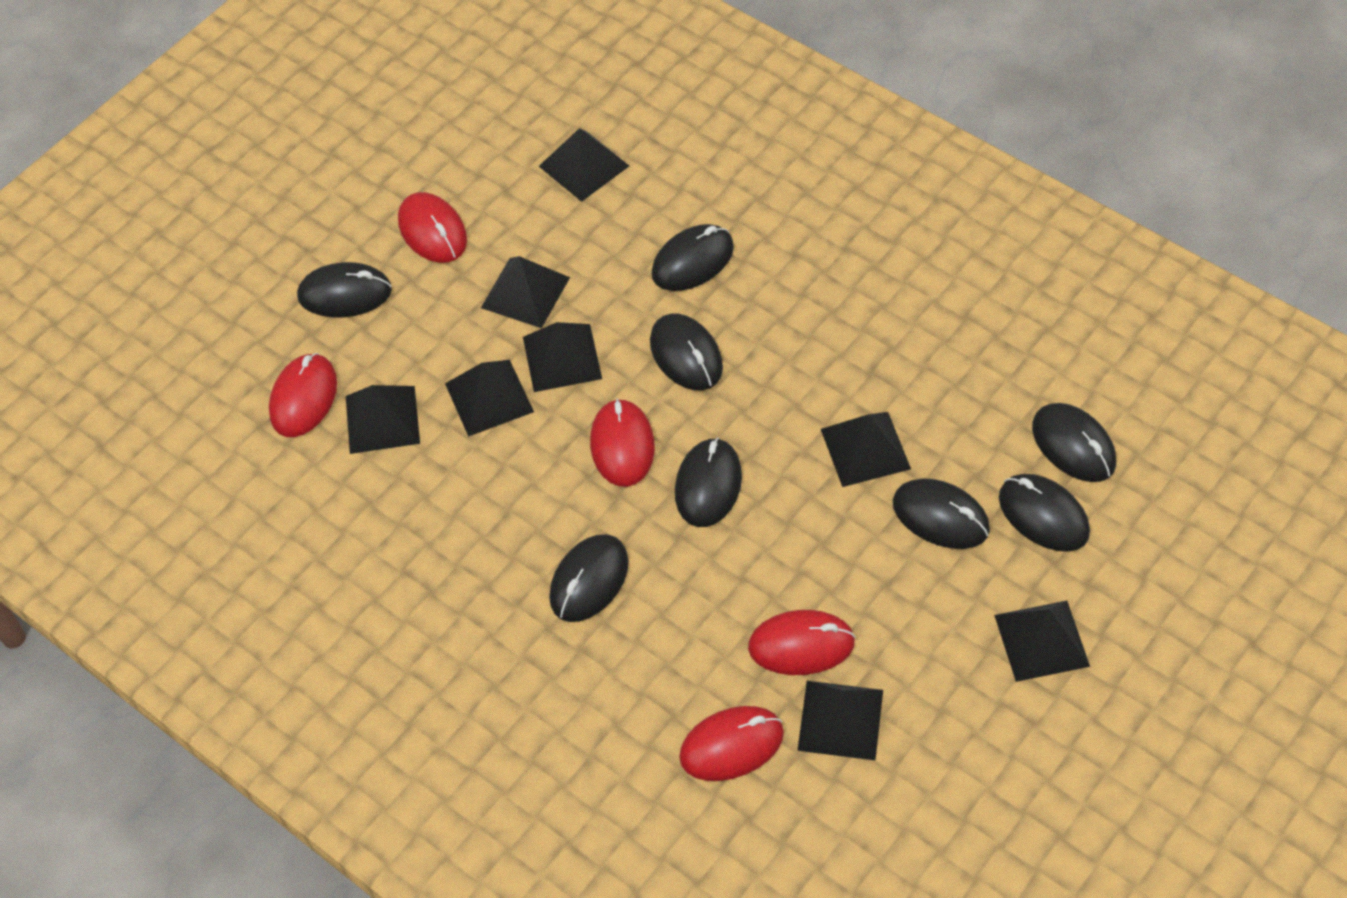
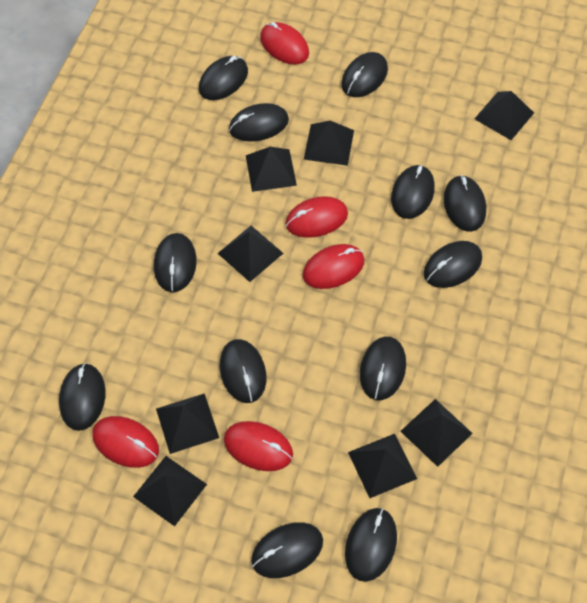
black mouse: 8 -> 12

